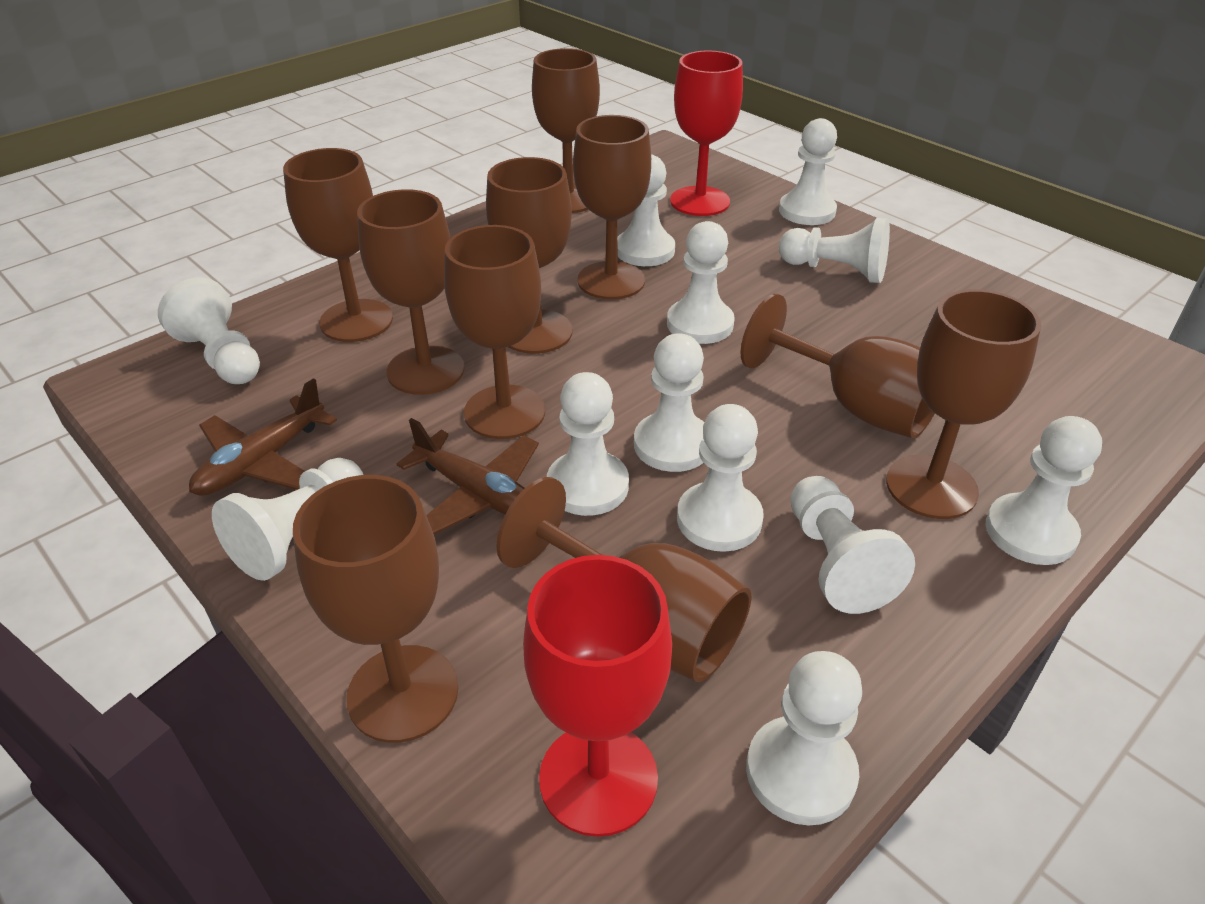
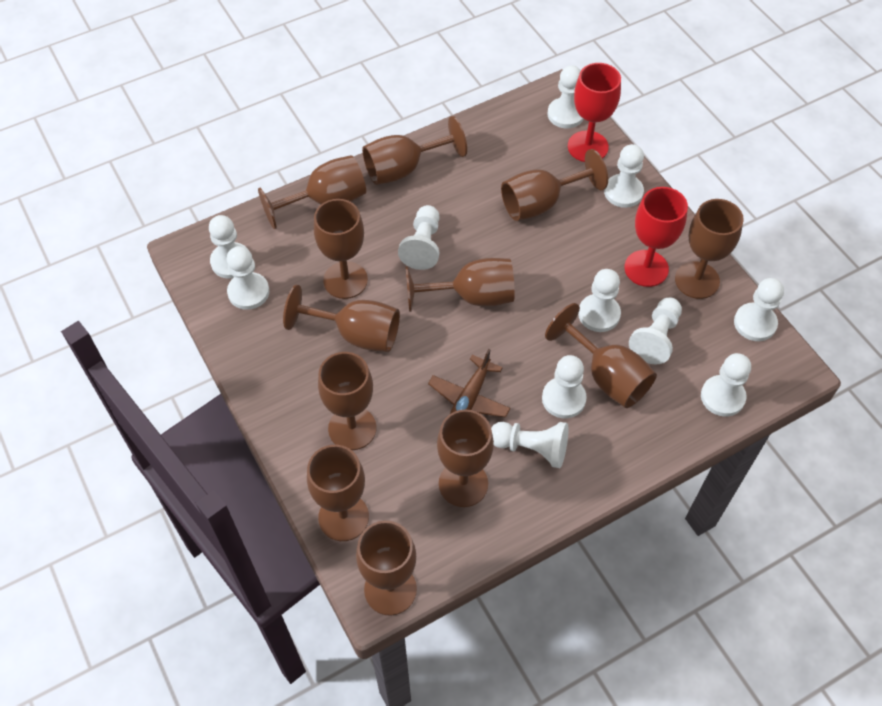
brown goblet: 10 -> 12
brown plane: 2 -> 1
white pawn: 12 -> 11

